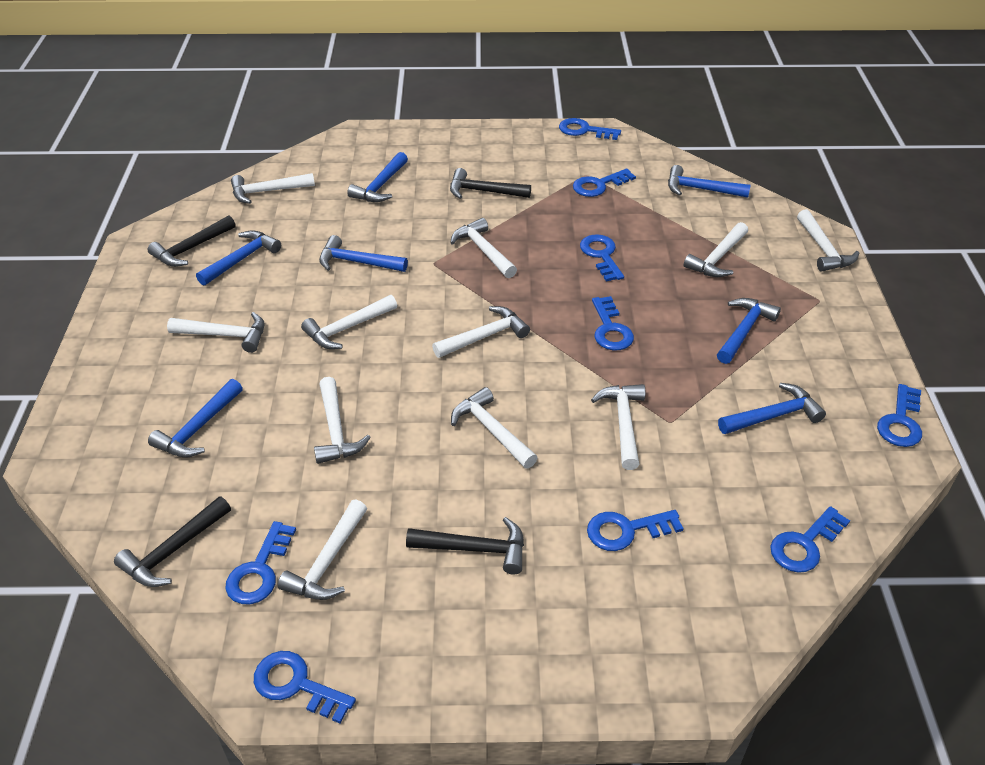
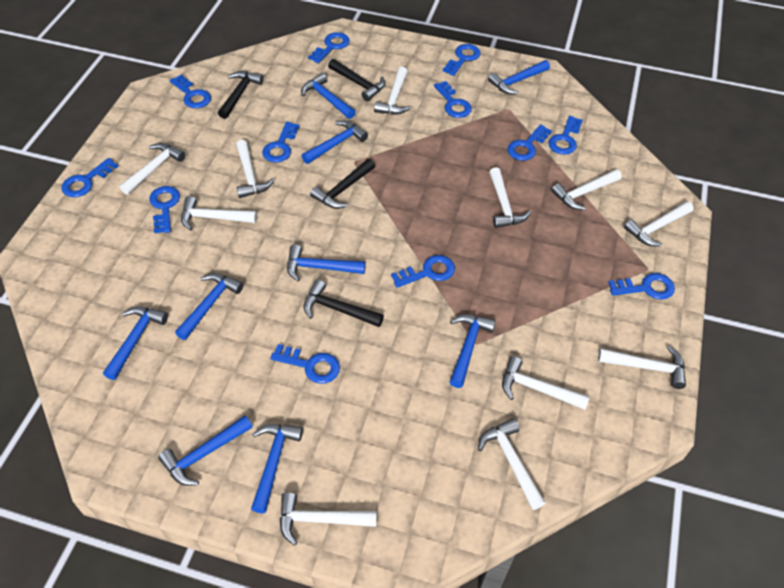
blue hammer: 7 -> 9
blue key: 9 -> 12

